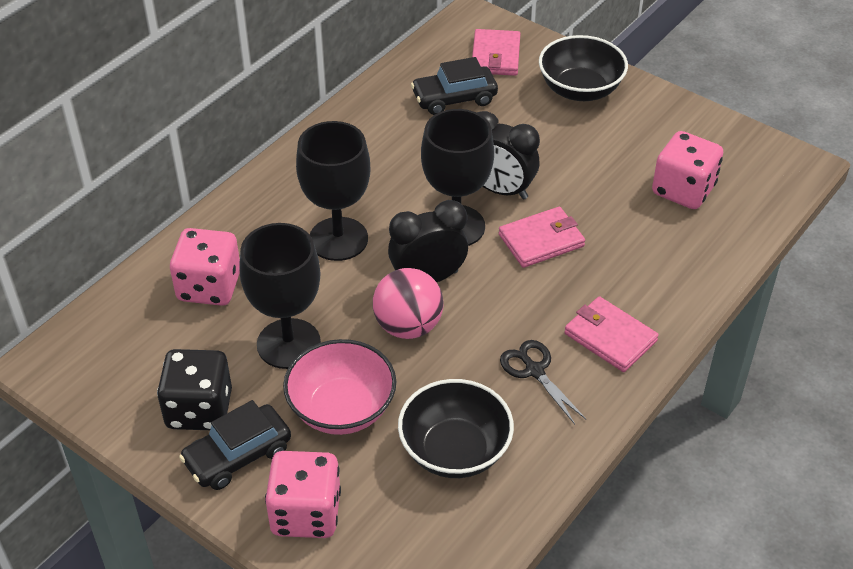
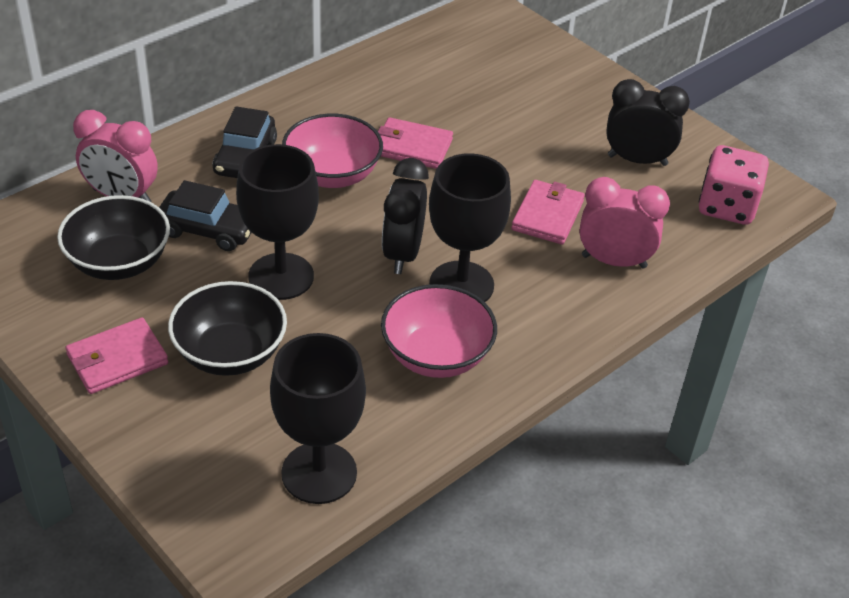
black dice: 1 -> 0
black scissors: 1 -> 0
pink ball: 1 -> 0
pink bowl: 1 -> 2
pink clock: 0 -> 2
pink dice: 3 -> 1

